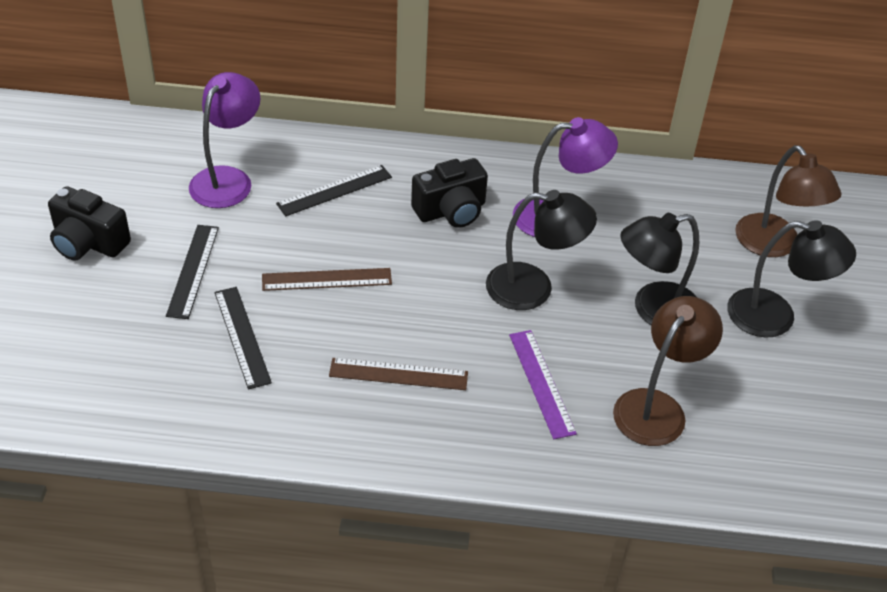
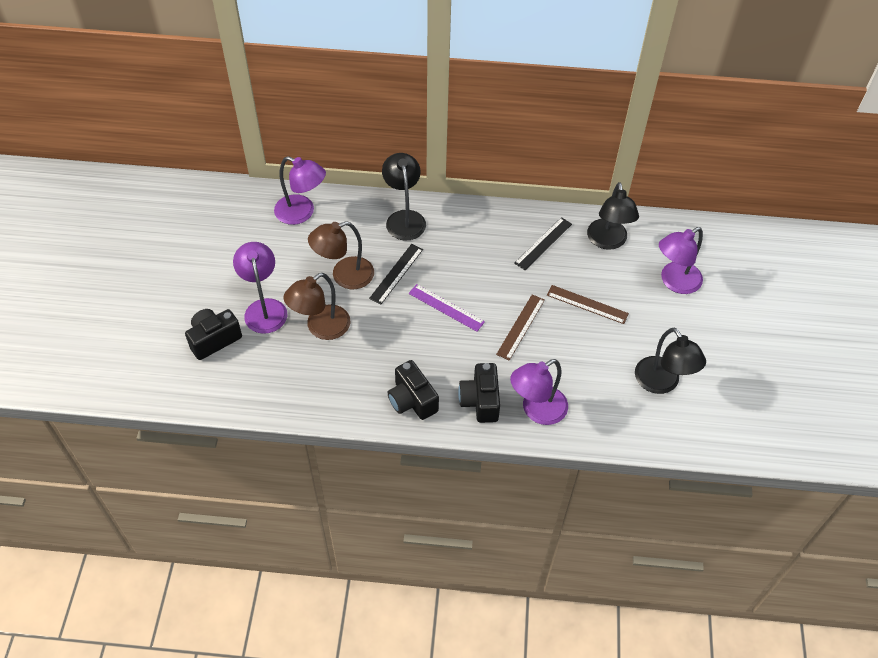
black camera: 2 -> 3
black ruler: 3 -> 2
purple lamp: 2 -> 4

